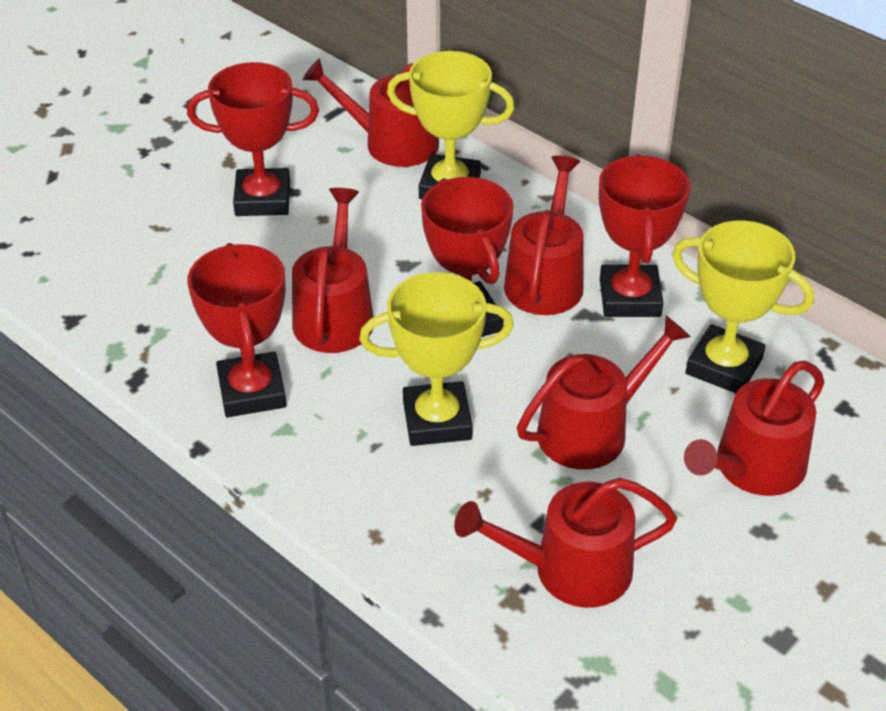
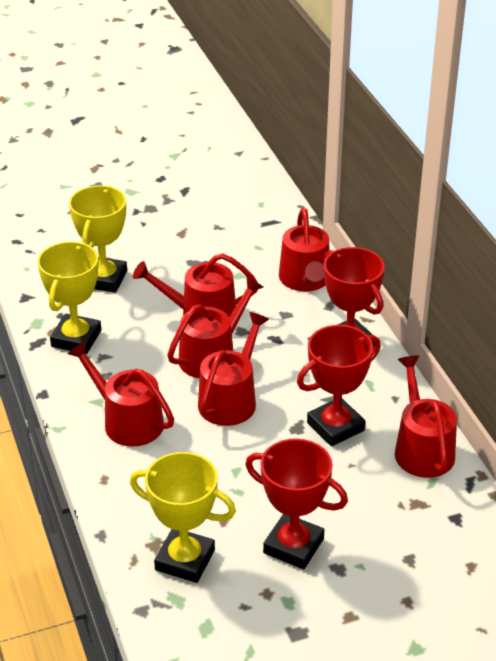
red trophy: 4 -> 3

